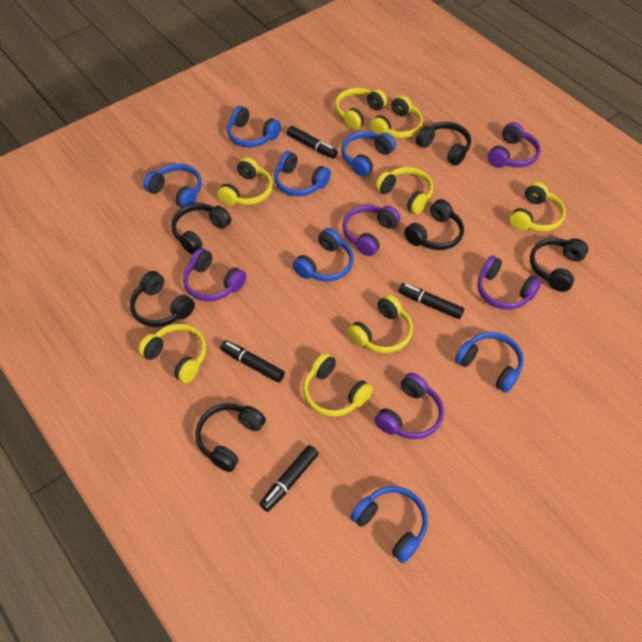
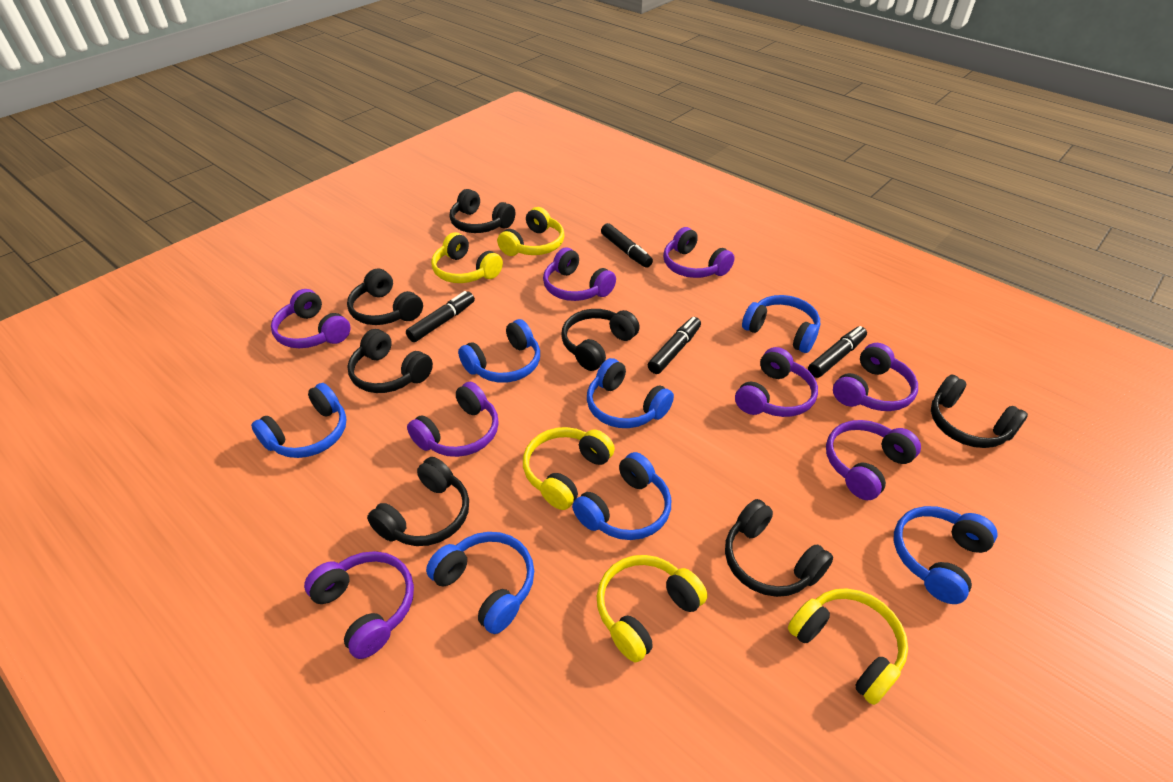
black headphones: 6 -> 7
purple headphones: 5 -> 8
yellow headphones: 8 -> 5

